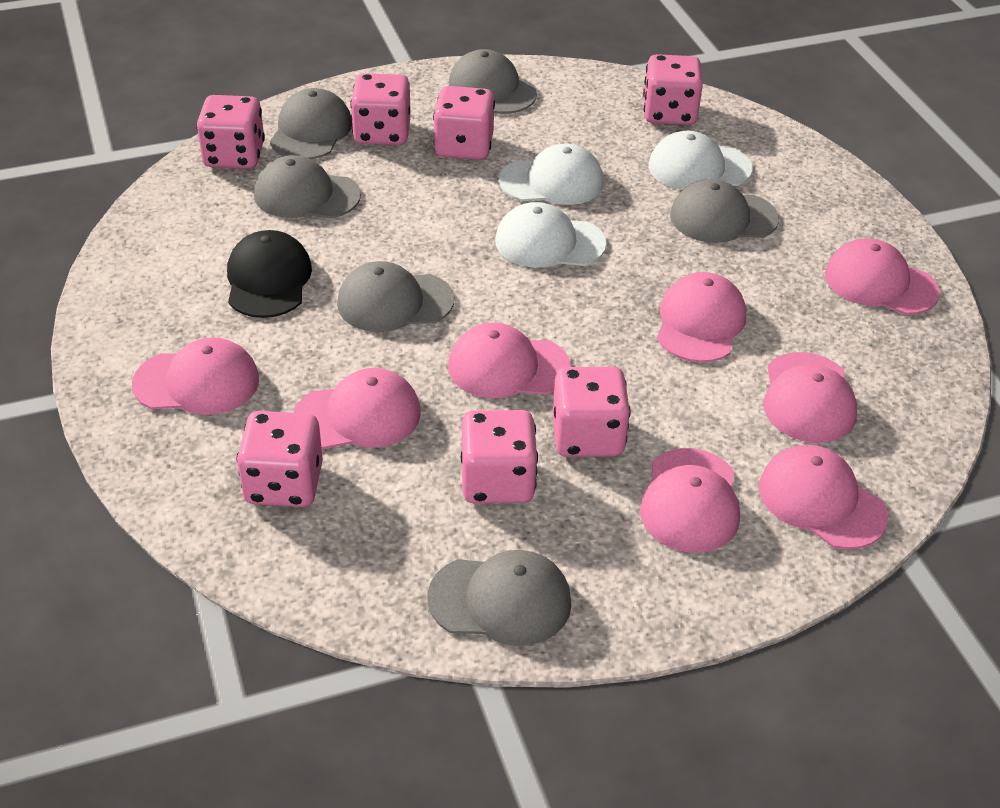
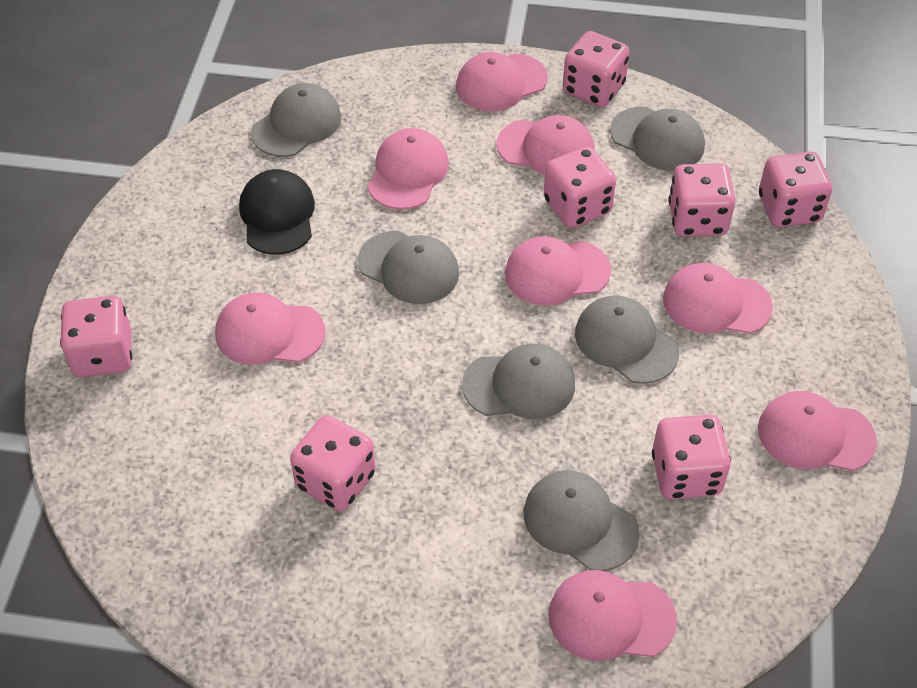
white cap: 3 -> 0

